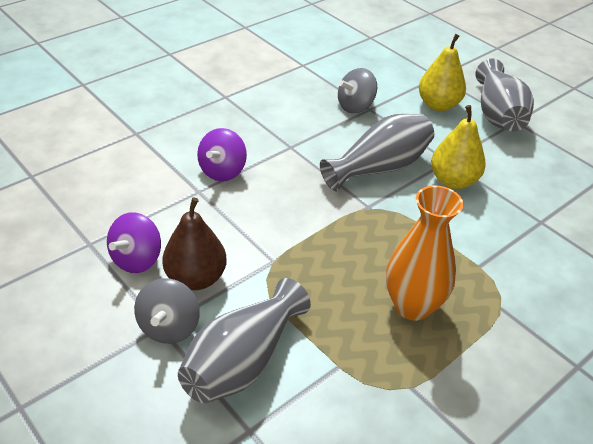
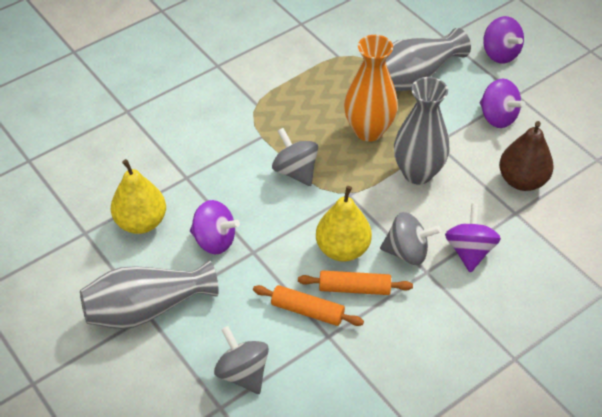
grey spinning top: 2 -> 3
orange rolling pin: 0 -> 2
purple spinning top: 2 -> 4

